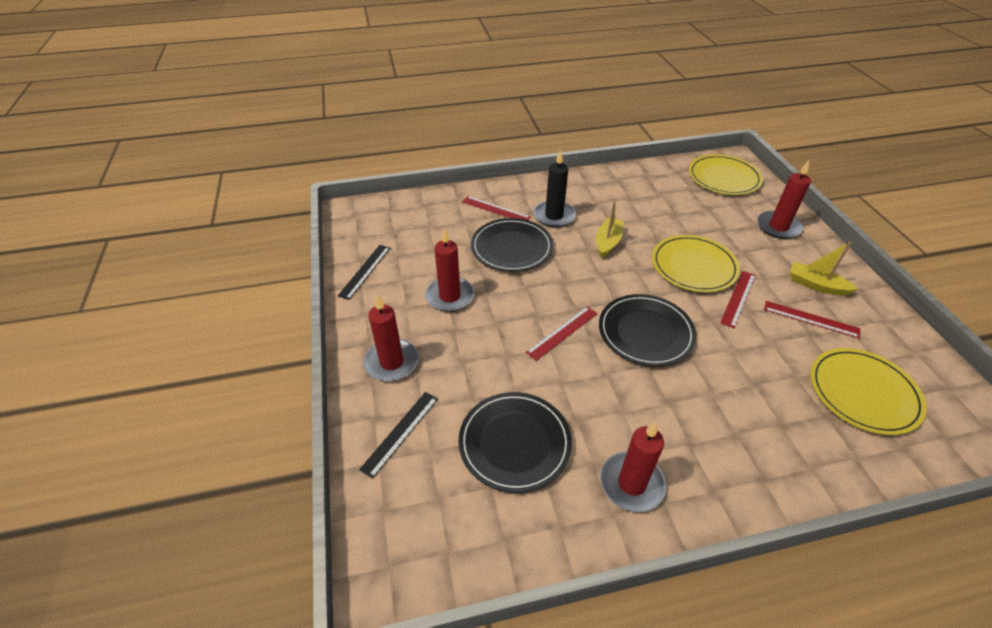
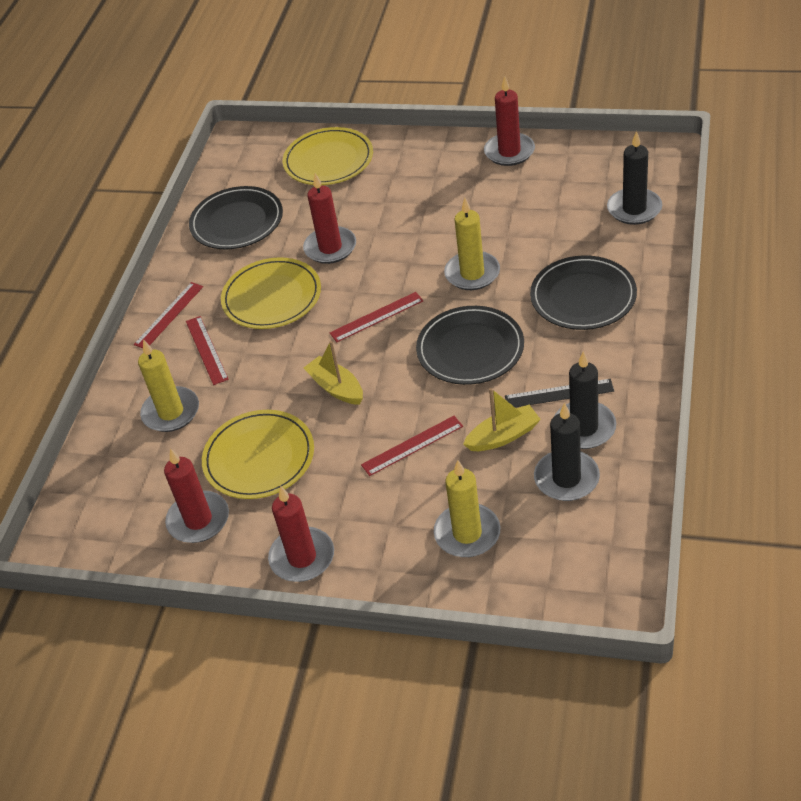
black candle: 1 -> 3
black ruler: 2 -> 1
yellow candle: 0 -> 3

